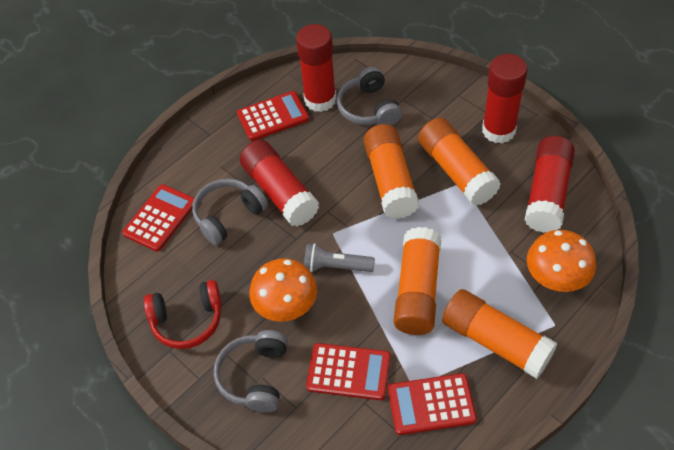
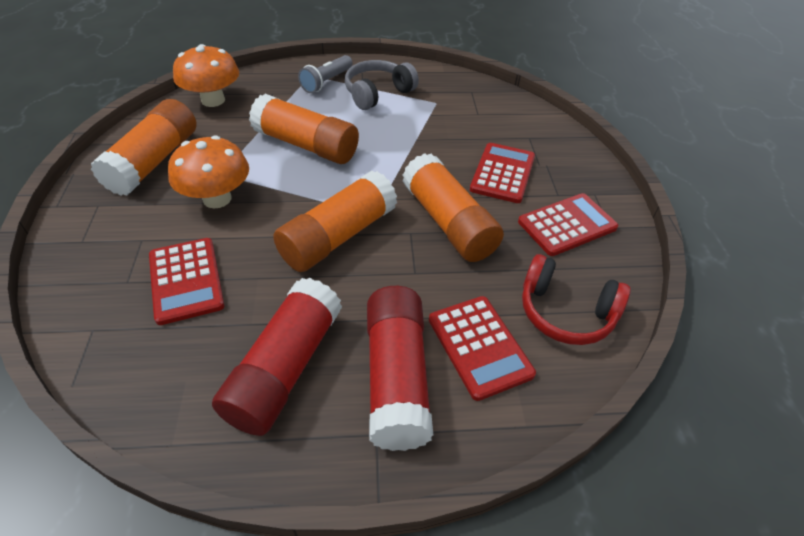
grey headphones: 3 -> 1
red glue stick: 4 -> 2

